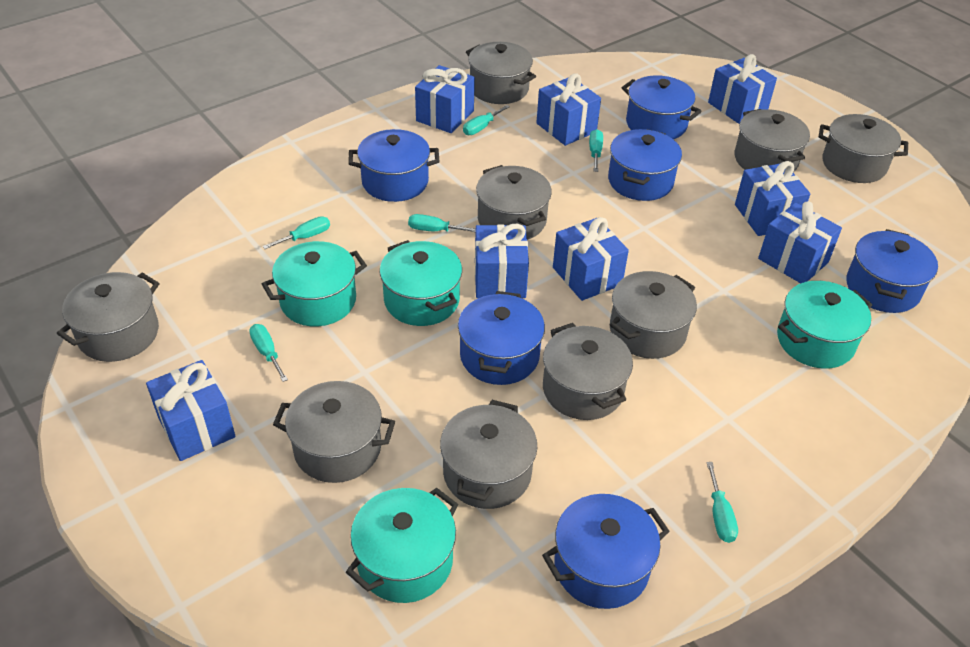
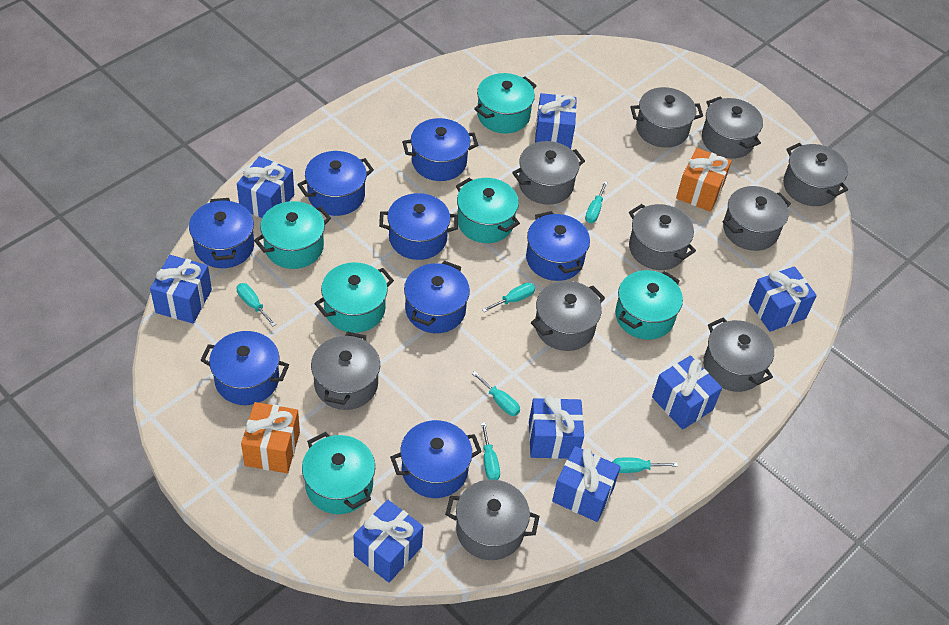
blue pot: 6 -> 8
grey pot: 9 -> 10
orange gift: 0 -> 2
turquoise pot: 4 -> 6

